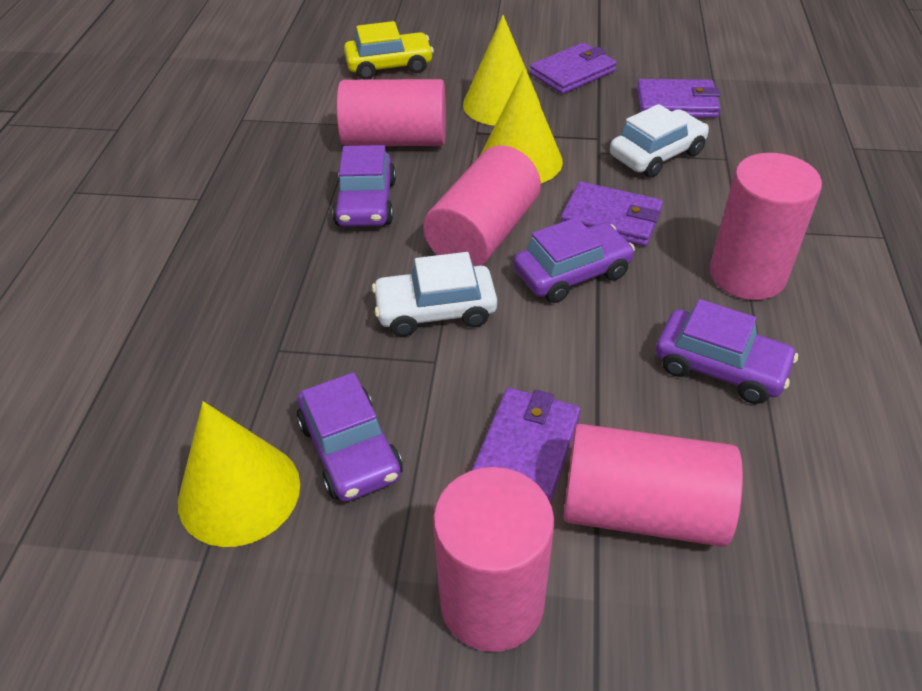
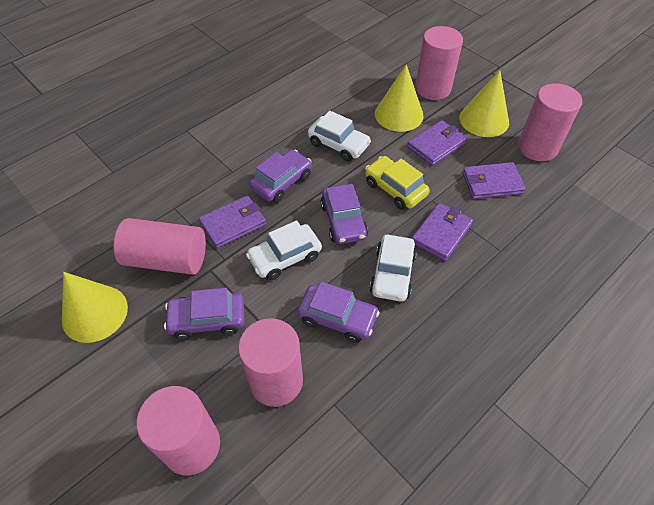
white car: 2 -> 3

